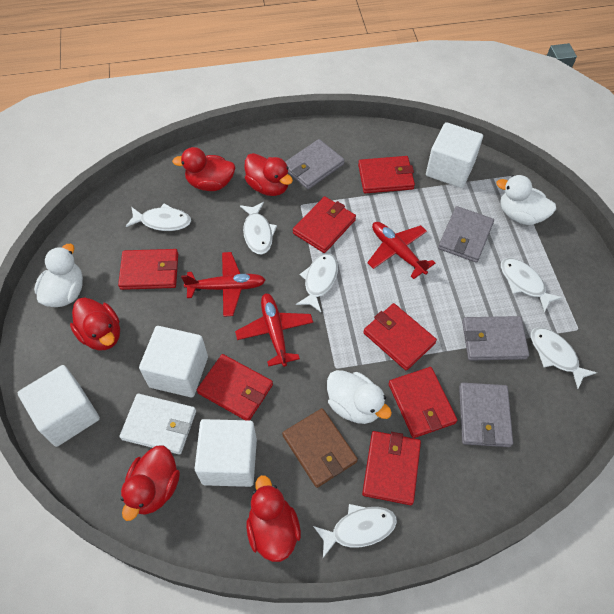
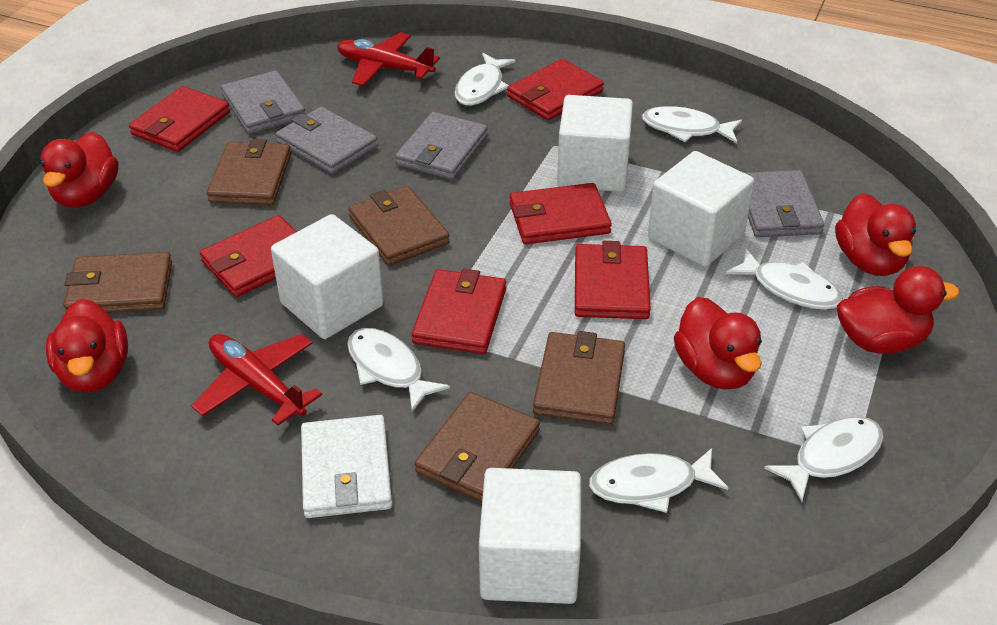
brown wallet: 1 -> 5
red plane: 3 -> 2
red wallet: 7 -> 6
white duck: 3 -> 0

